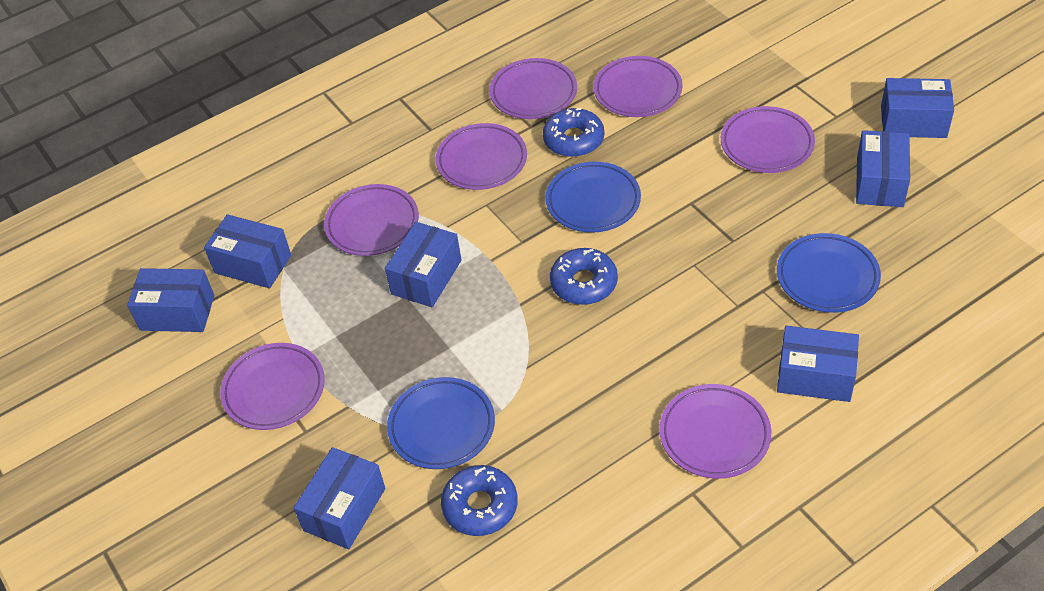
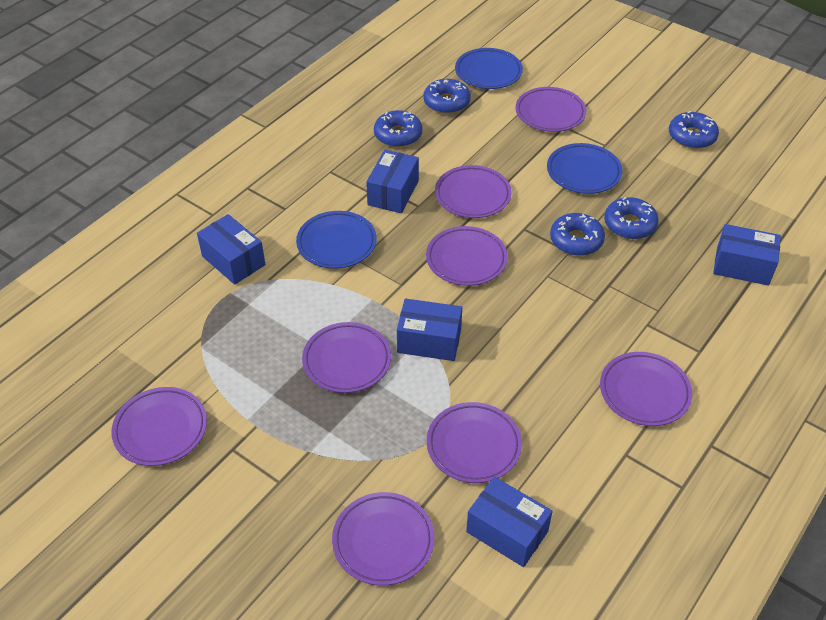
blue box: 7 -> 5
blue donut: 3 -> 5
purple plate: 7 -> 8

